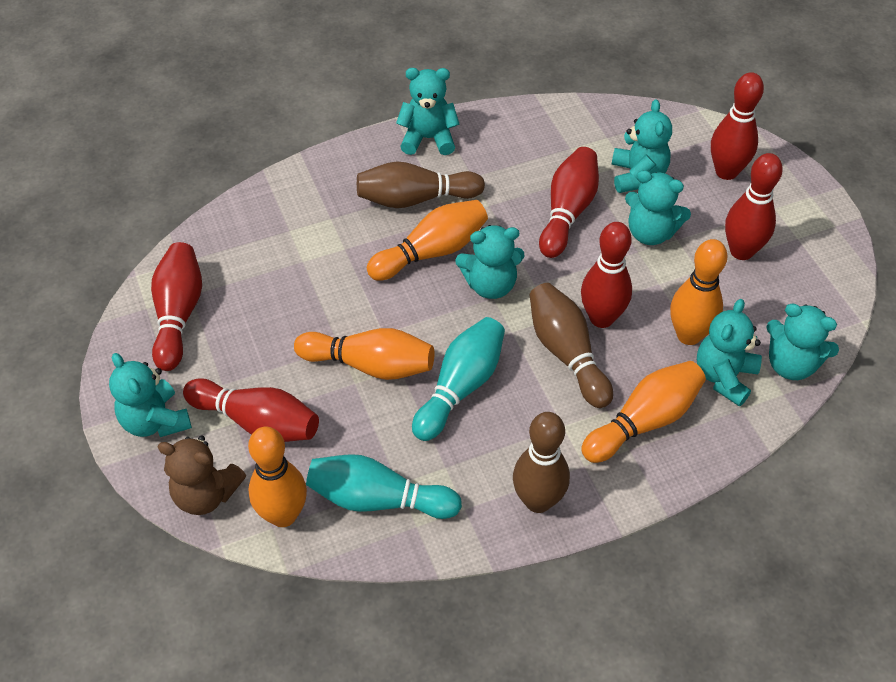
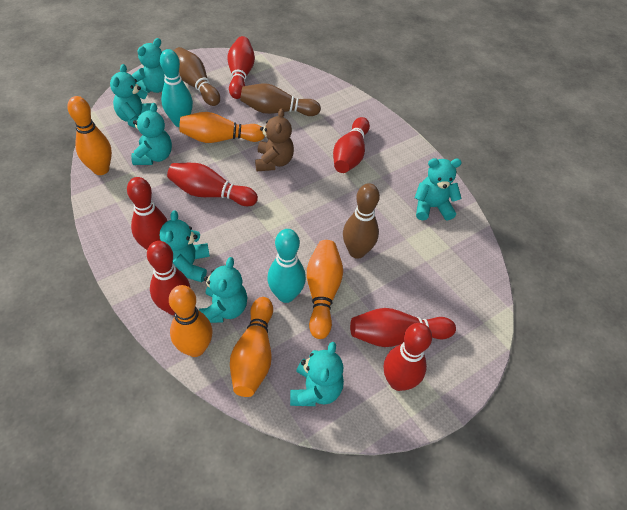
red bowling pin: 6 -> 7

